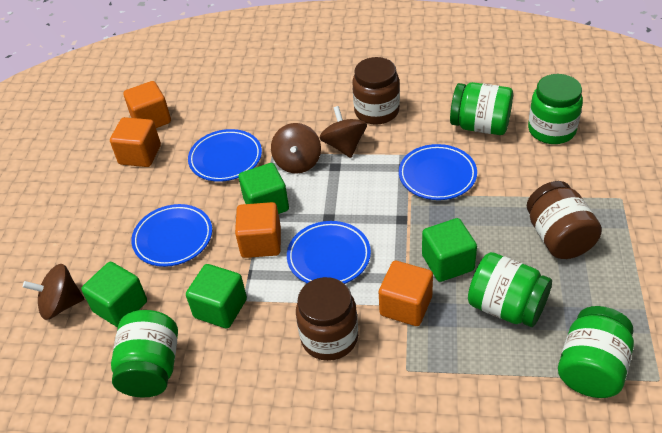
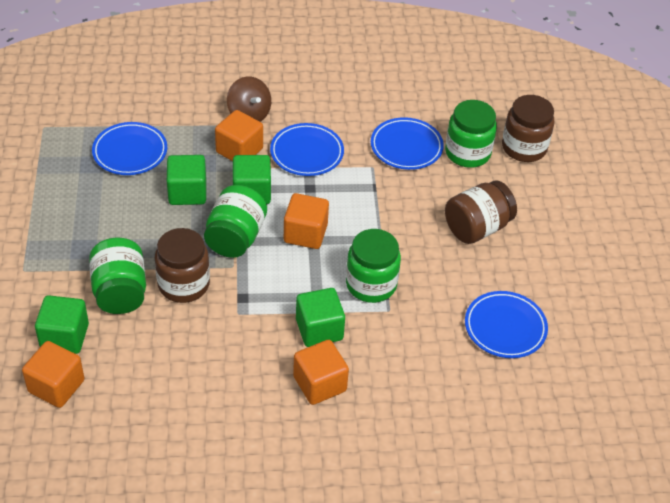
brown spinning top: 3 -> 1
green jar: 5 -> 4

